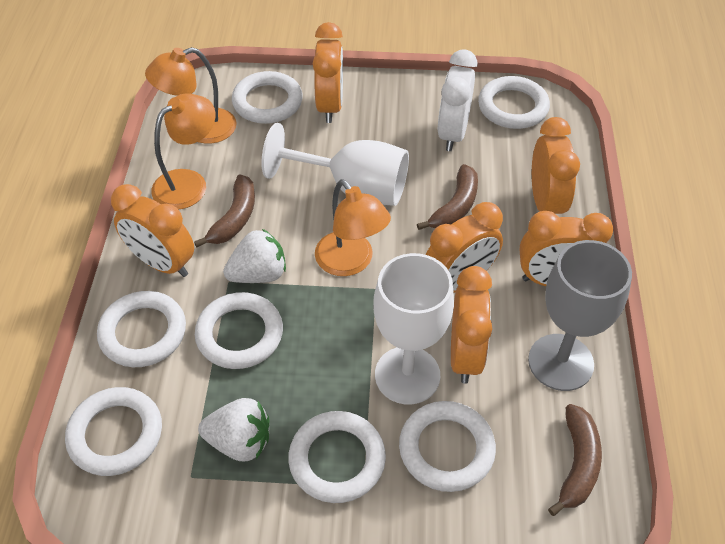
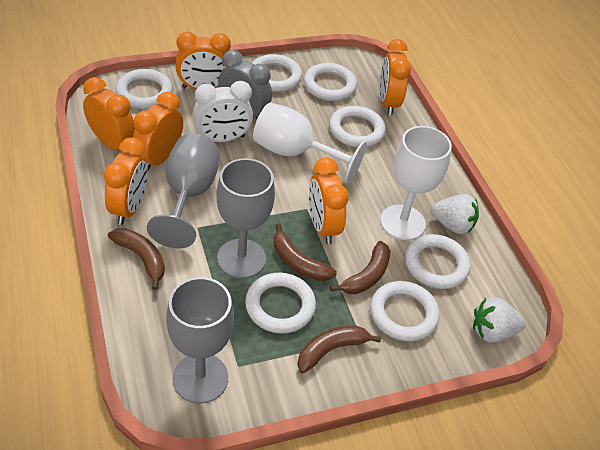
brown banana: 3 -> 4
grey clock: 0 -> 1
grey goblet: 1 -> 3
orange lamp: 3 -> 0

